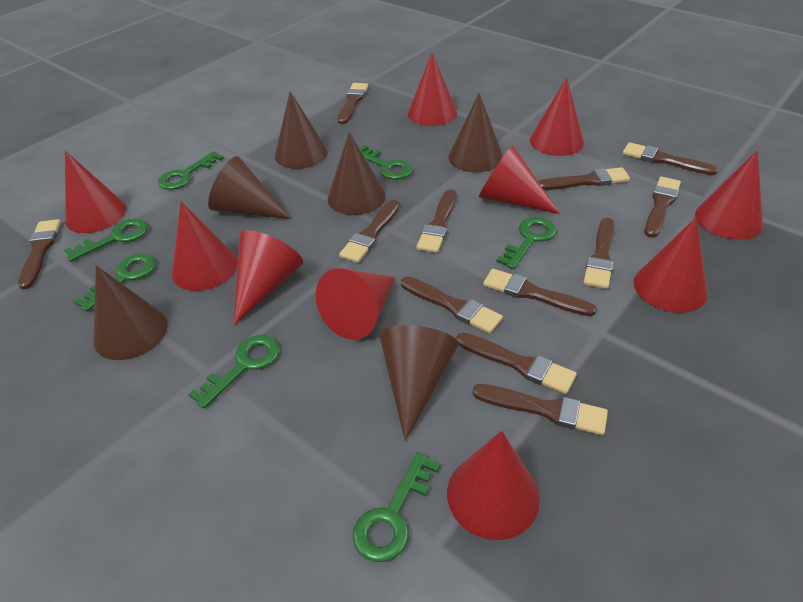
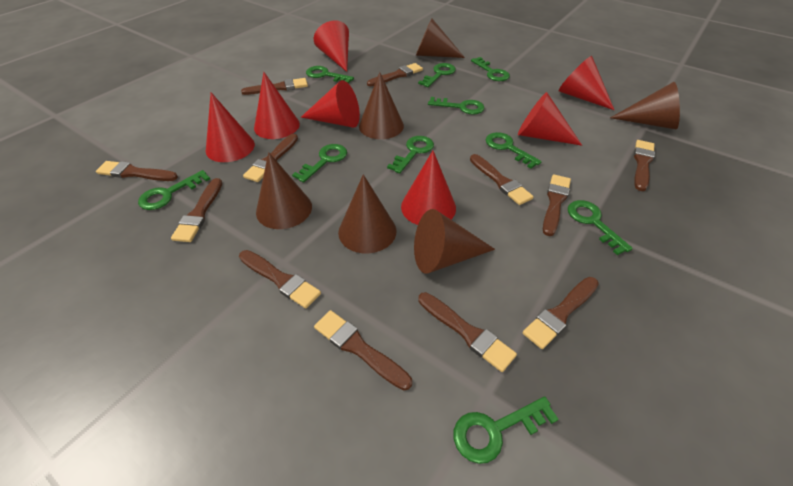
green key: 7 -> 10
red cone: 10 -> 7

